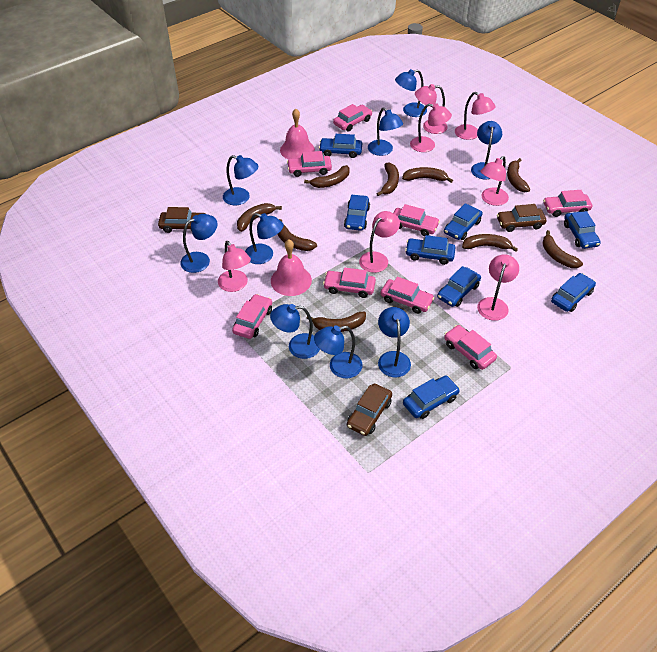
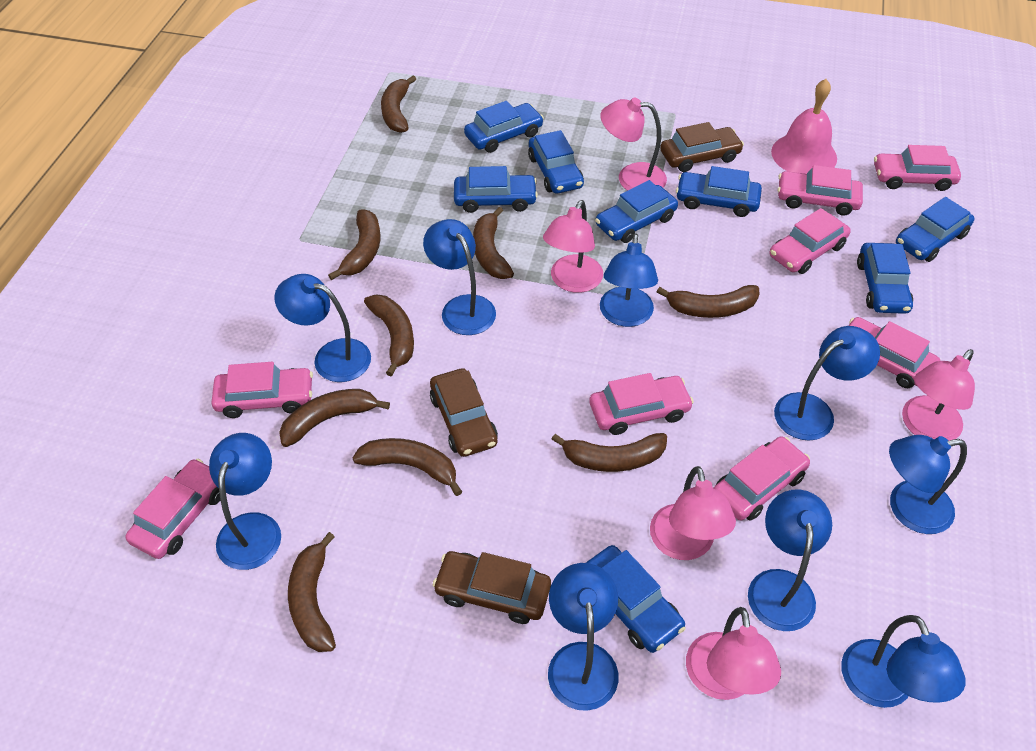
pink bell: 2 -> 1
pink lamp: 7 -> 5

